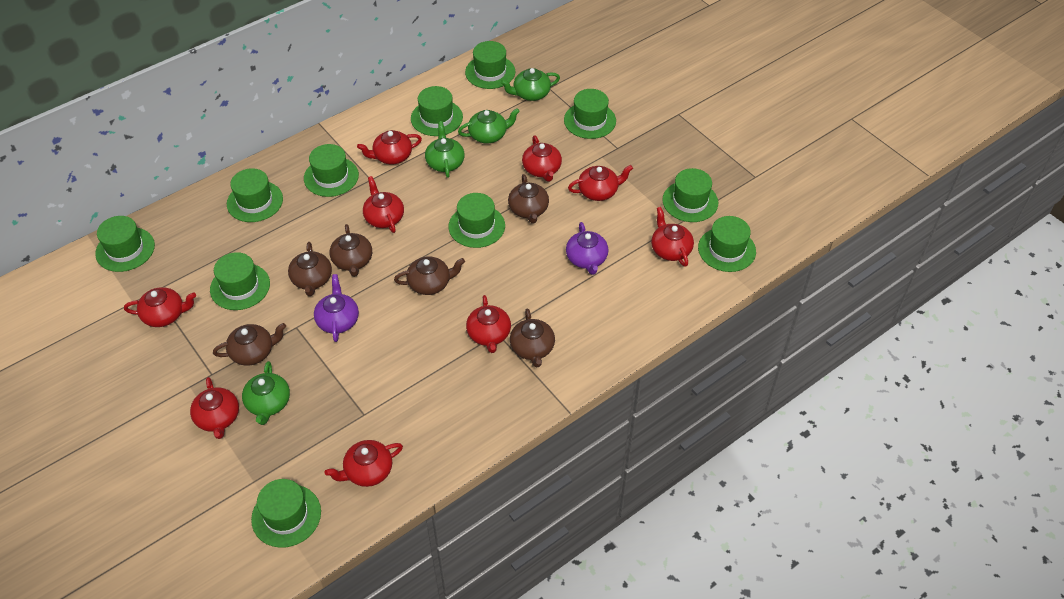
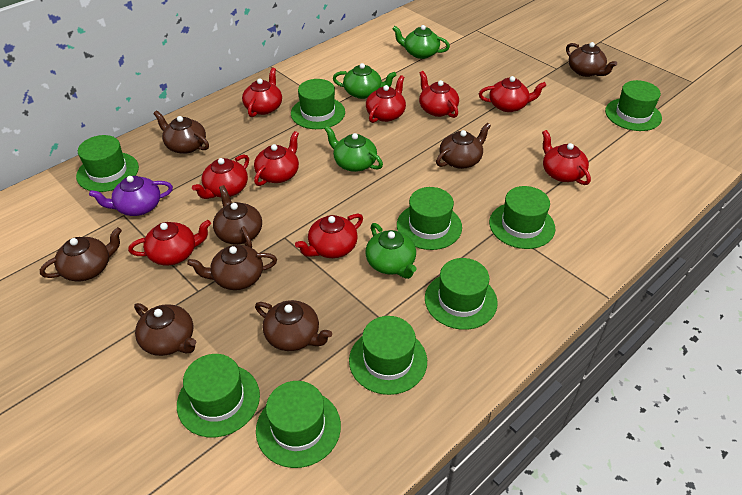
brown teapot: 6 -> 8
green hat: 11 -> 9
purple teapot: 2 -> 1

